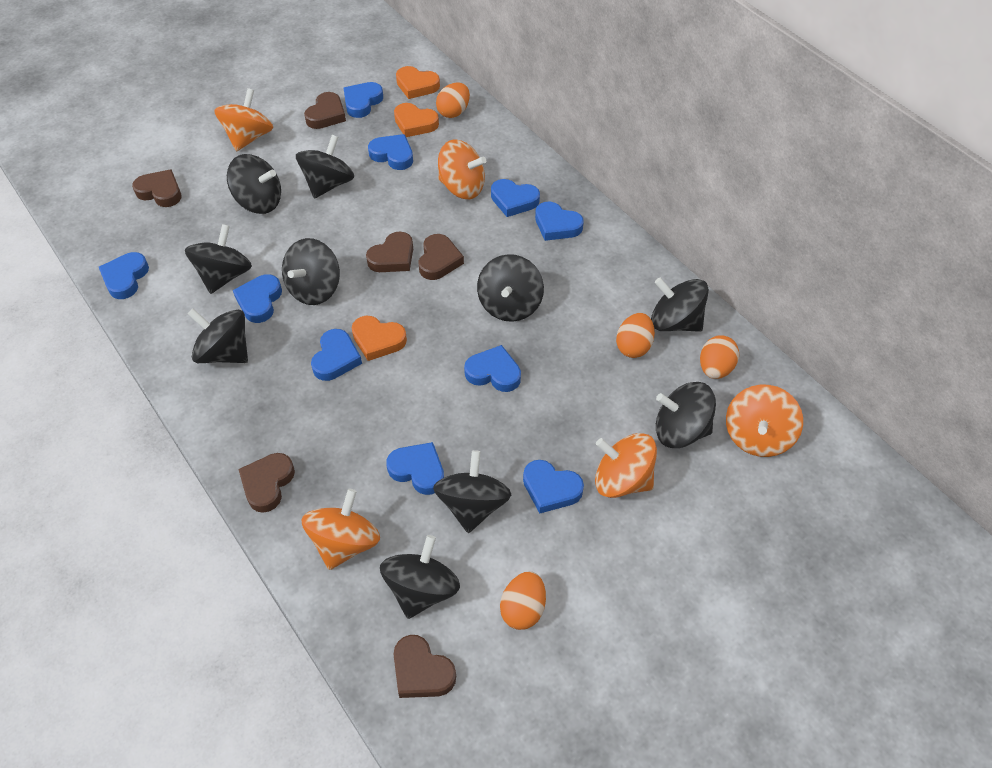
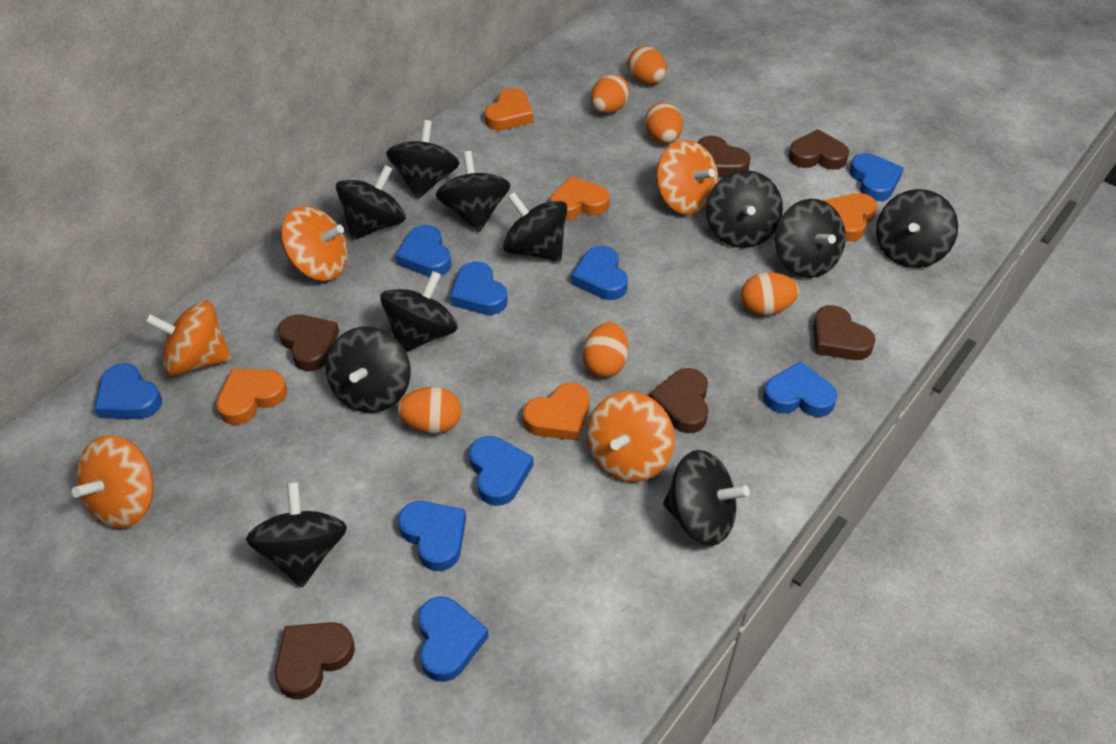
black spinning top: 10 -> 11
blue heart: 10 -> 9
orange egg: 4 -> 6
orange heart: 3 -> 5

